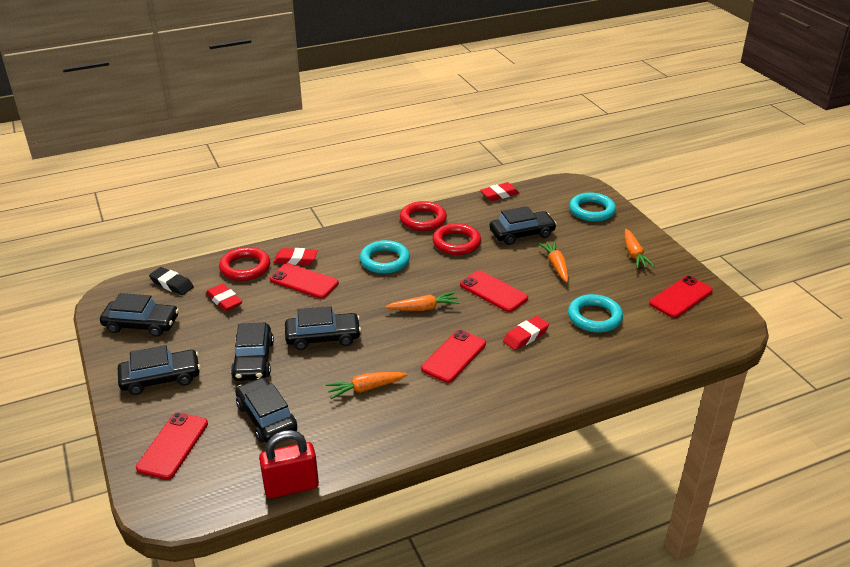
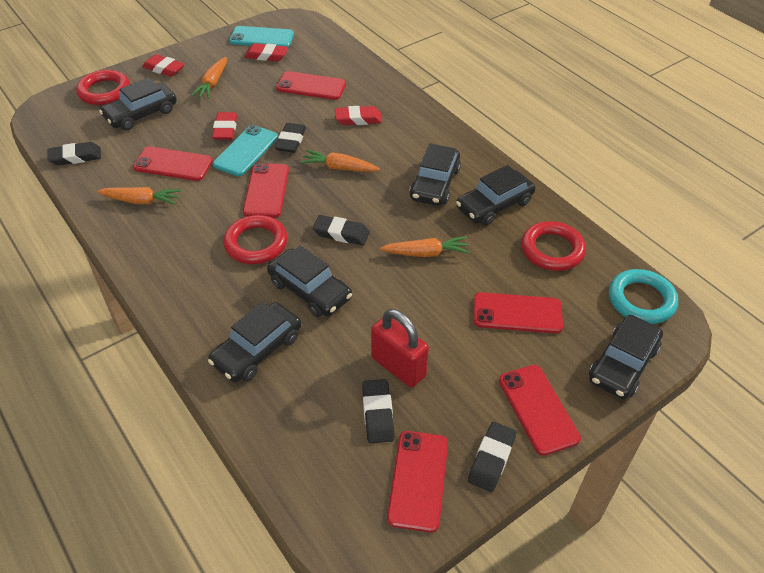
black eraser: 1 -> 5
red phone: 5 -> 6
turquoise phone: 0 -> 2
turquoise ring: 3 -> 1

